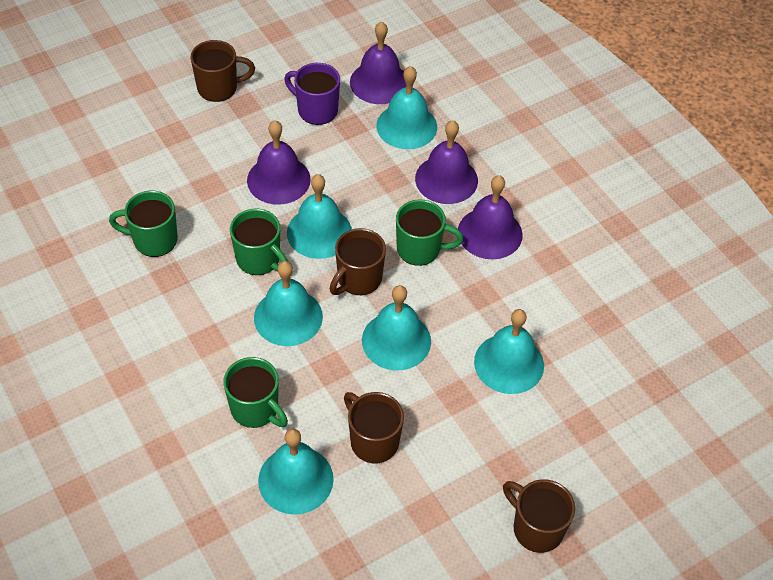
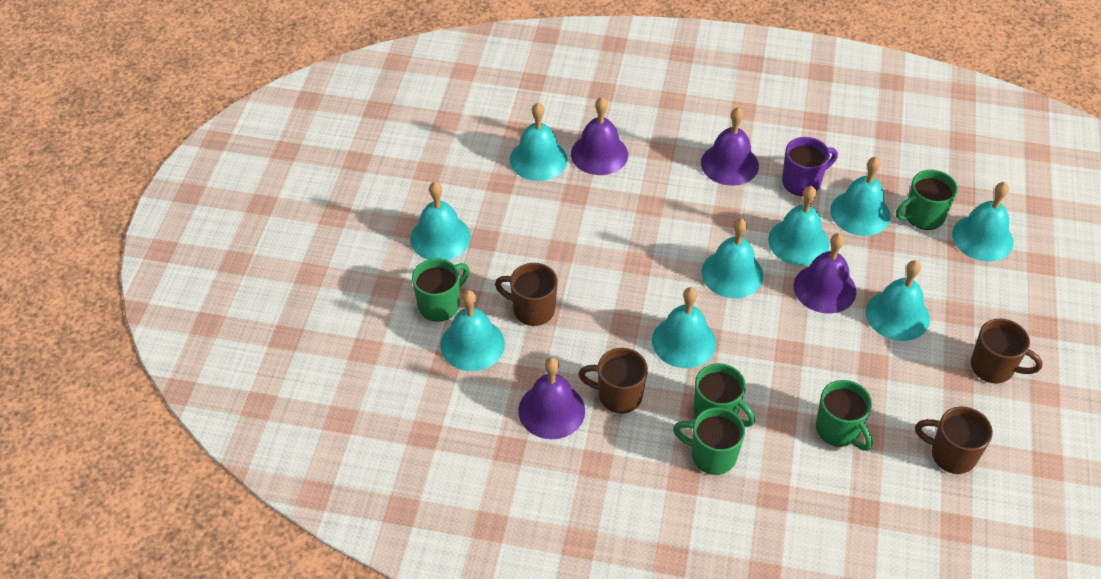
green mug: 4 -> 5
turquoise bell: 6 -> 9

